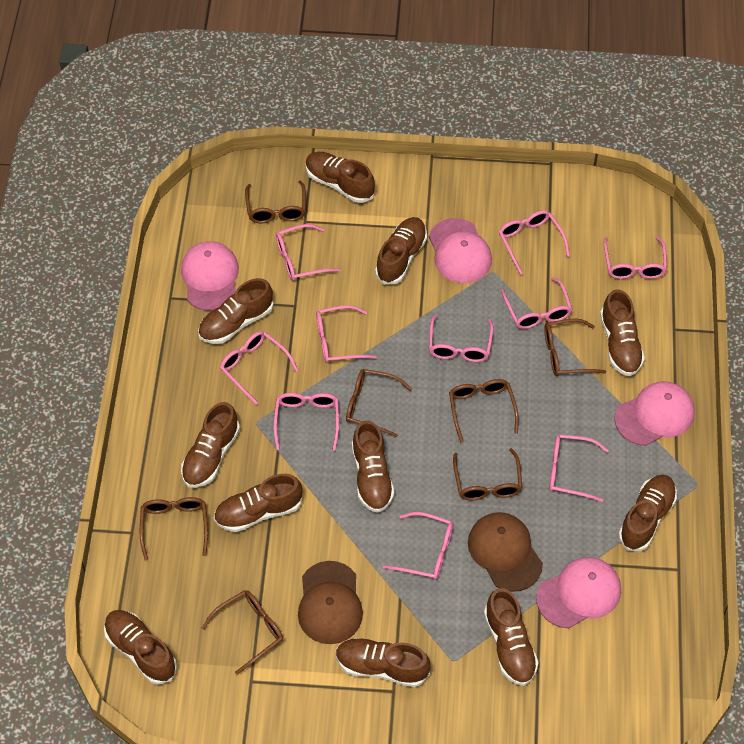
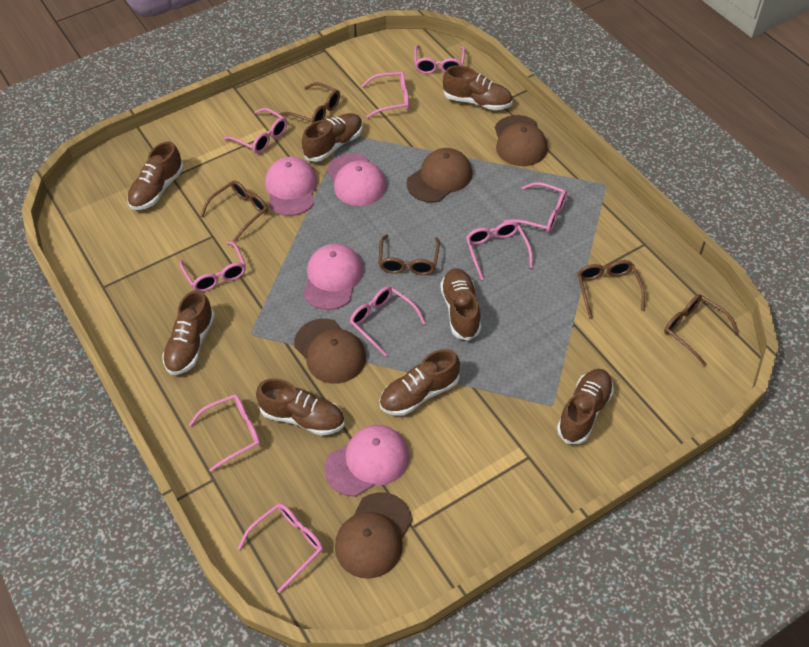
brown cap: 2 -> 4
brown glasses: 7 -> 5
brown shoe: 11 -> 8
pink glasses: 10 -> 9

